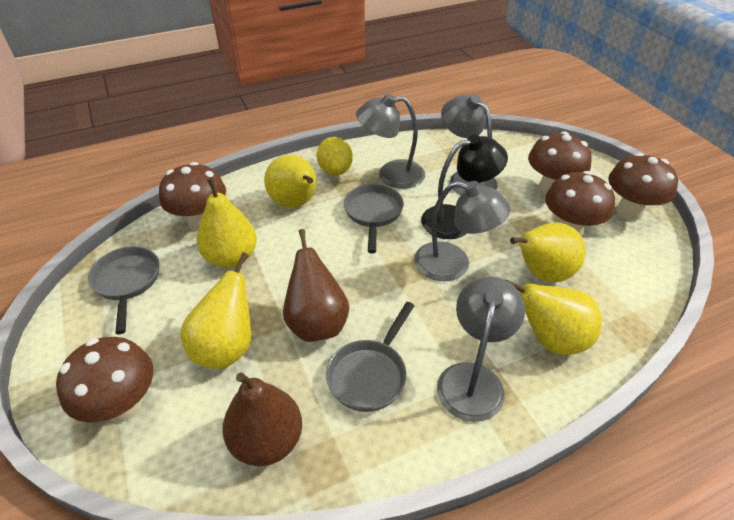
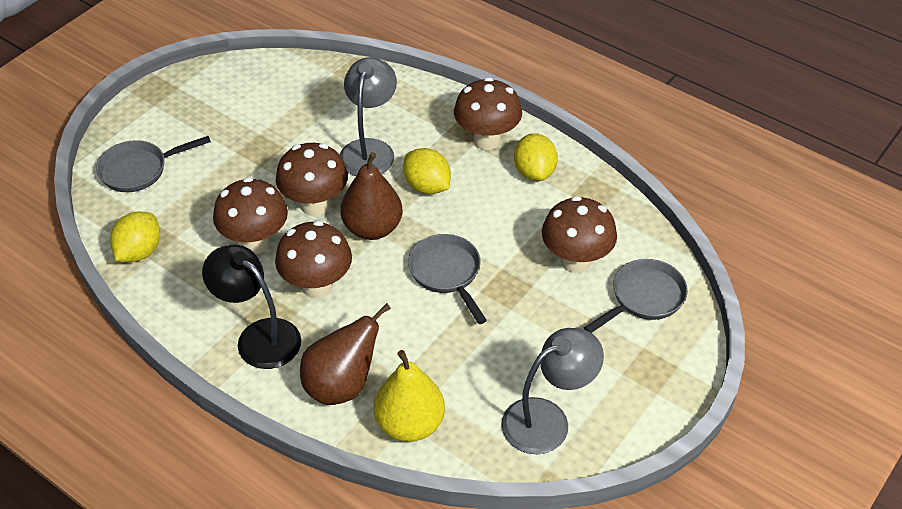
grey lamp: 4 -> 2
yellow lemon: 1 -> 3
yellow pear: 5 -> 1

